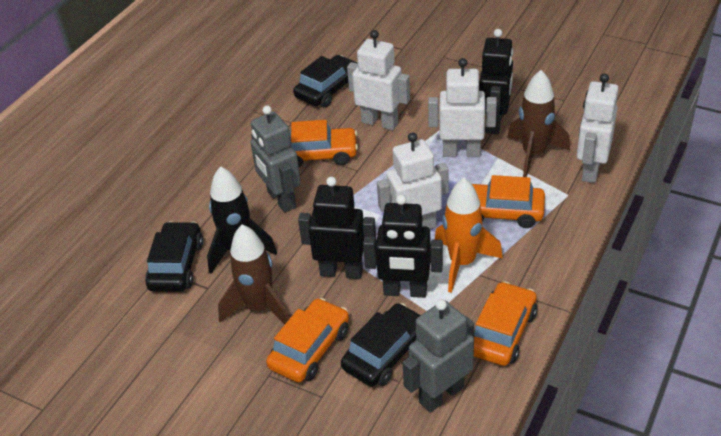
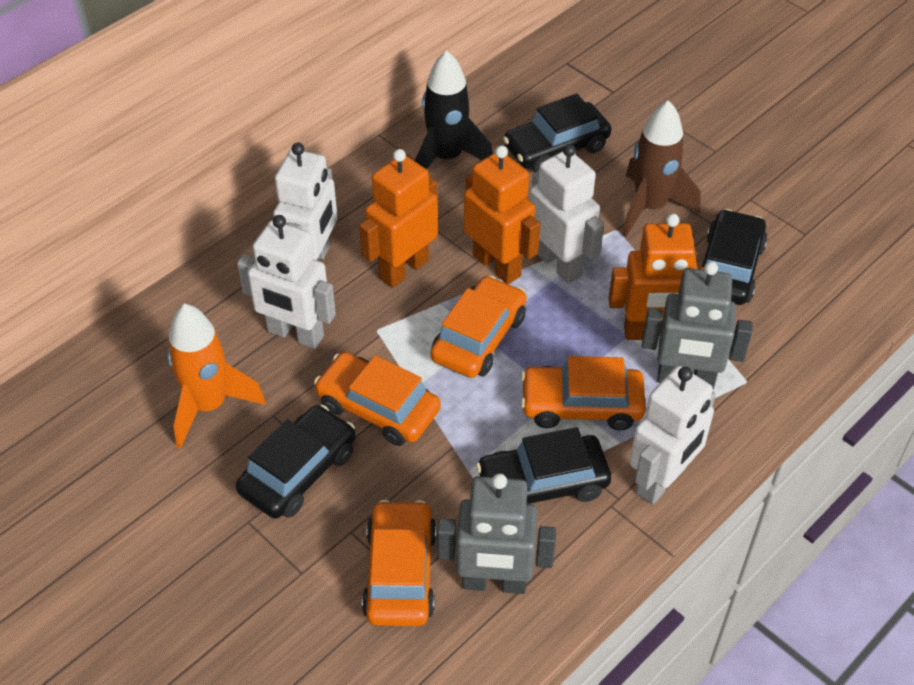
black car: 3 -> 4
black robot: 3 -> 0
brown rocket: 2 -> 1
orange robot: 0 -> 3

